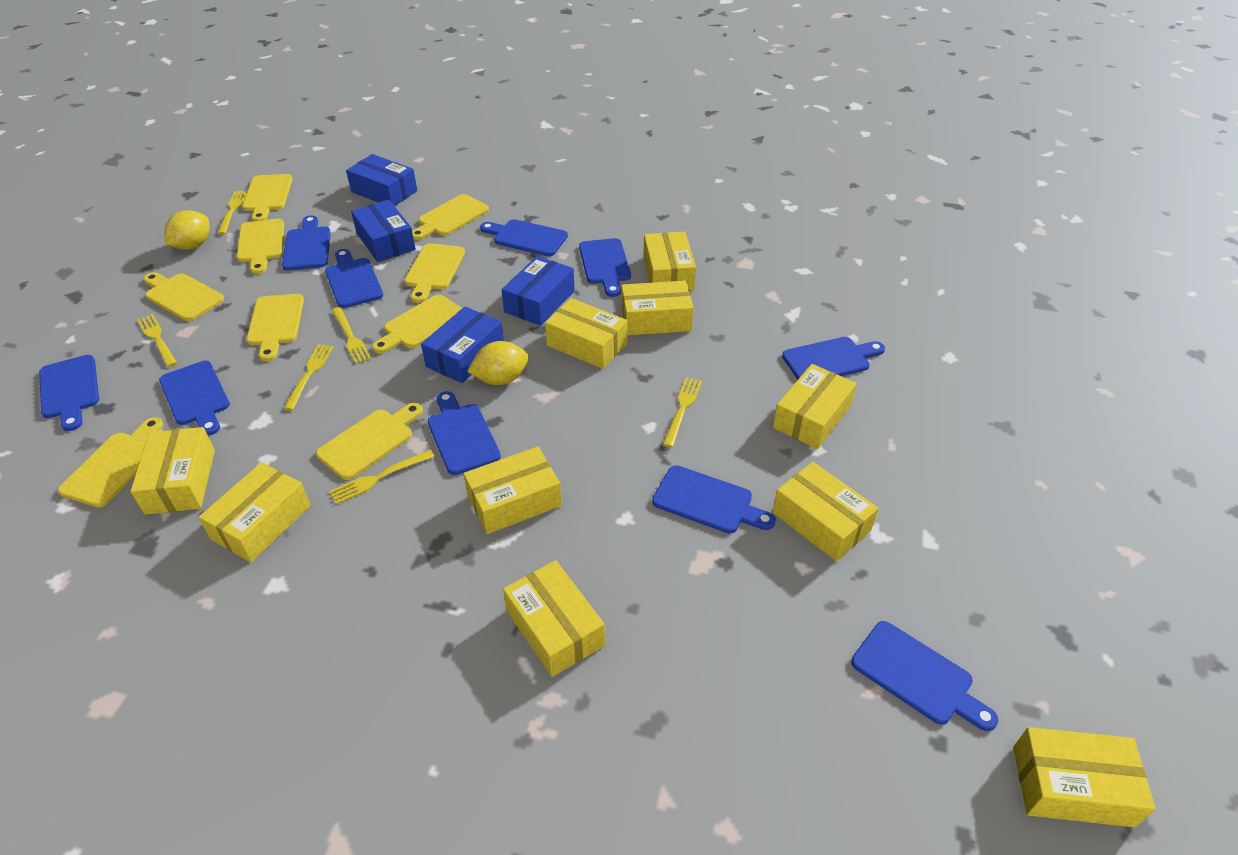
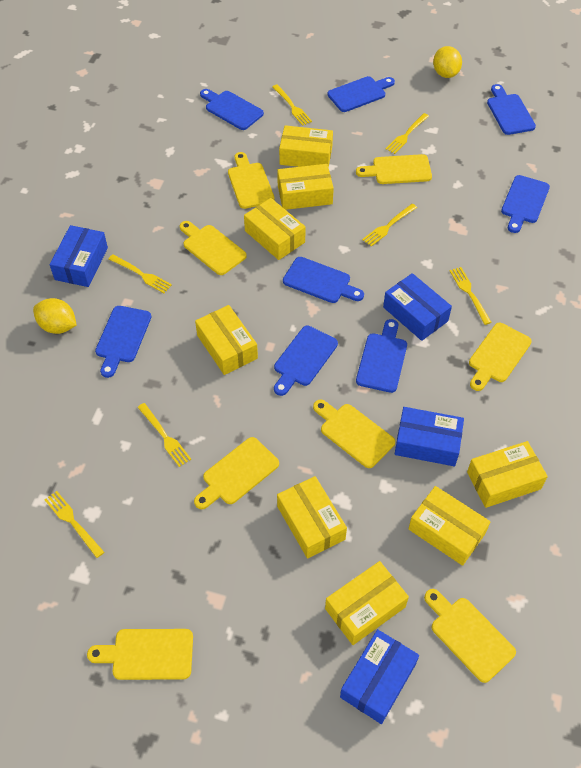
blue cutting board: 10 -> 8
yellow box: 10 -> 8
yellow cutting board: 9 -> 8
yellow fork: 6 -> 7

